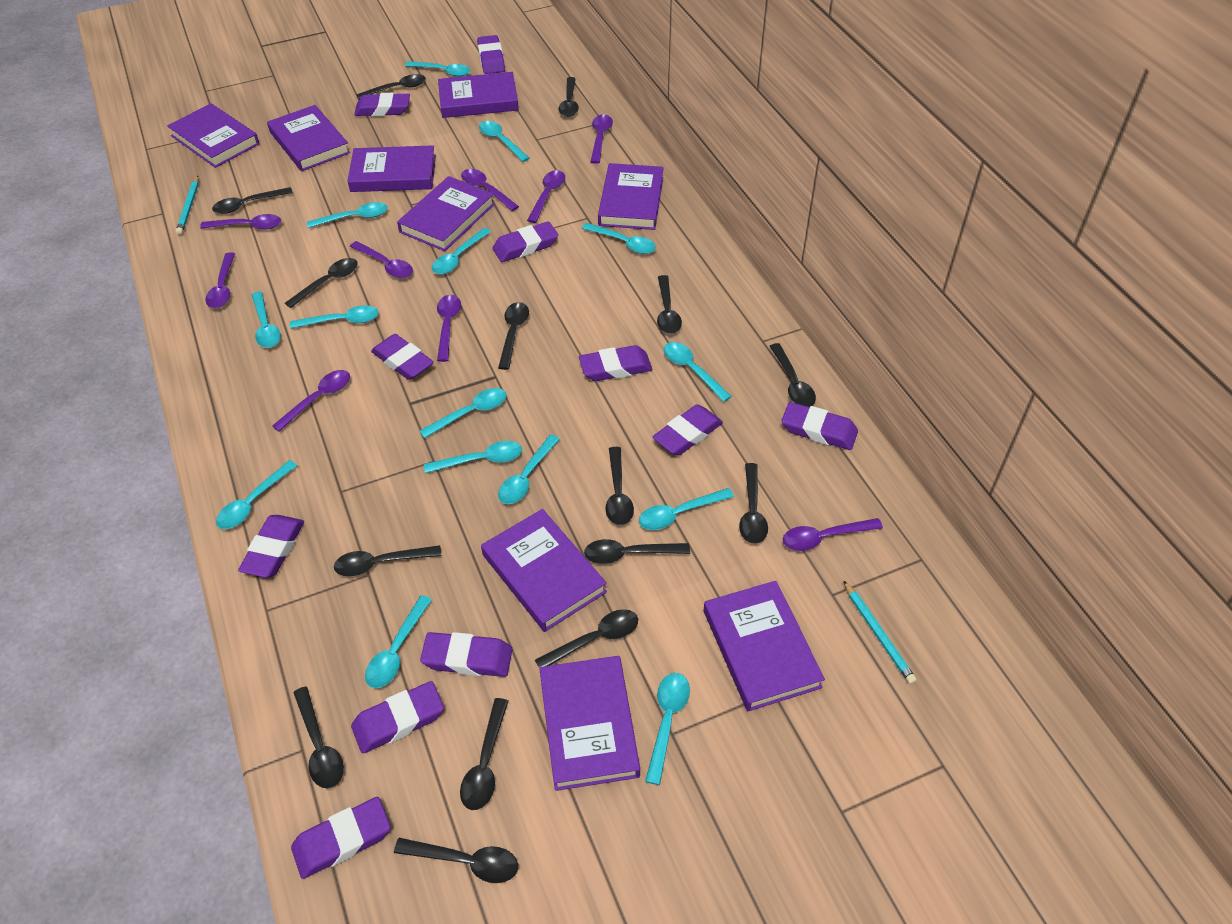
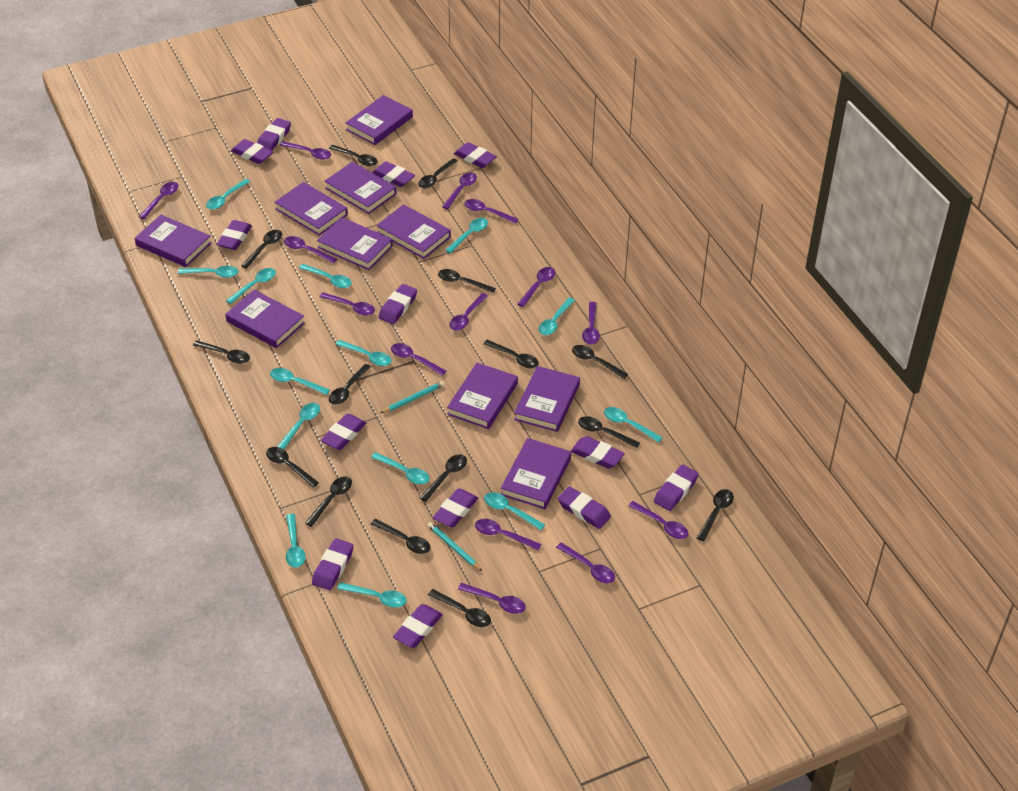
purple book: 9 -> 10
purple eraser: 11 -> 13
purple spoon: 9 -> 14
turquoise spoon: 15 -> 14

